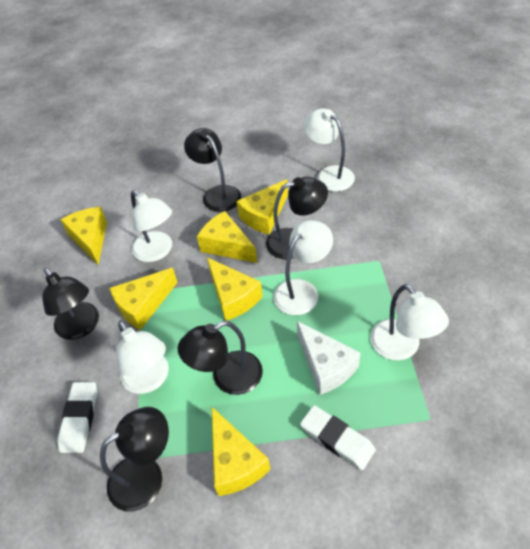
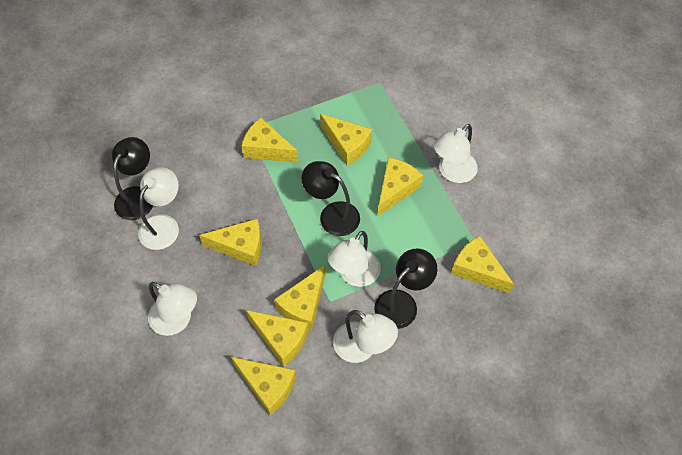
black lamp: 5 -> 3
white cheese: 1 -> 0
white eraser: 2 -> 0
yellow cheese: 6 -> 8

